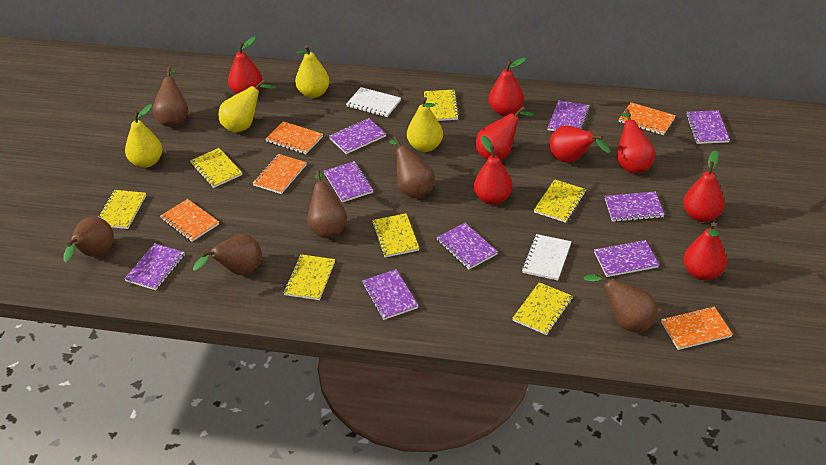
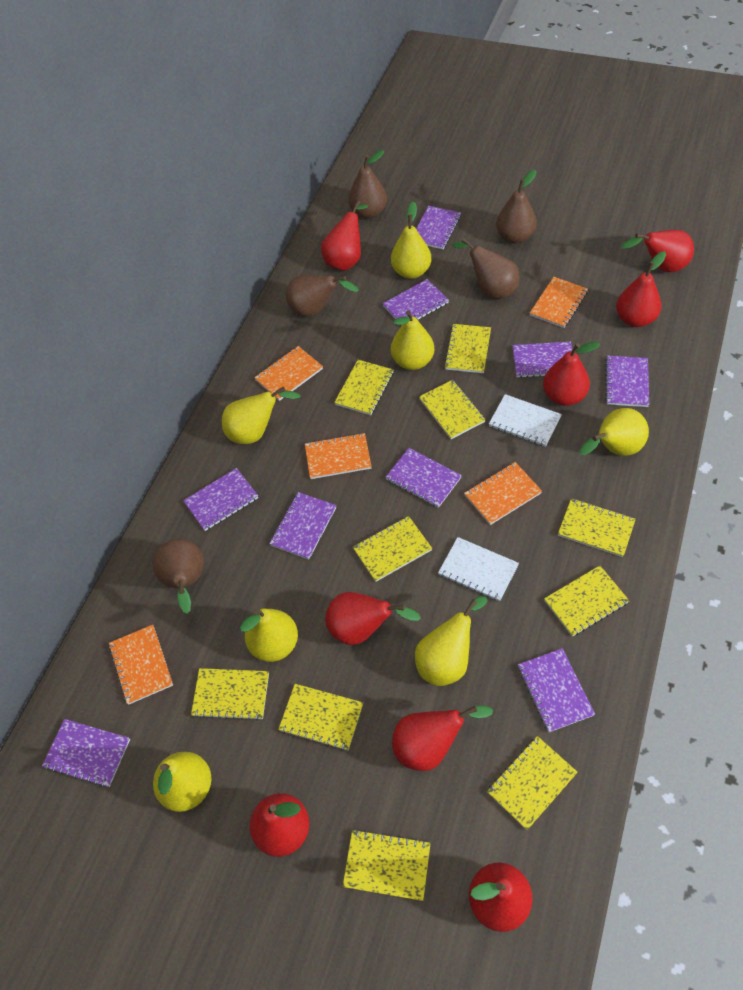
brown pear: 6 -> 5
yellow notebook: 7 -> 10
yellow pear: 4 -> 7

